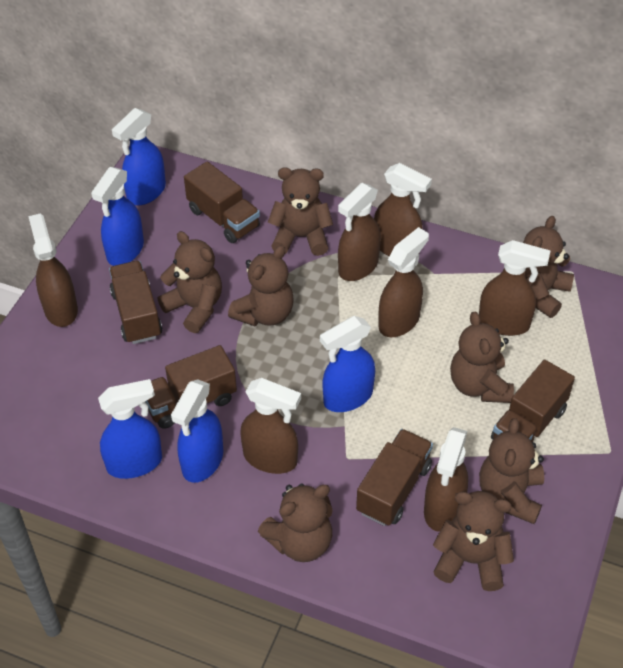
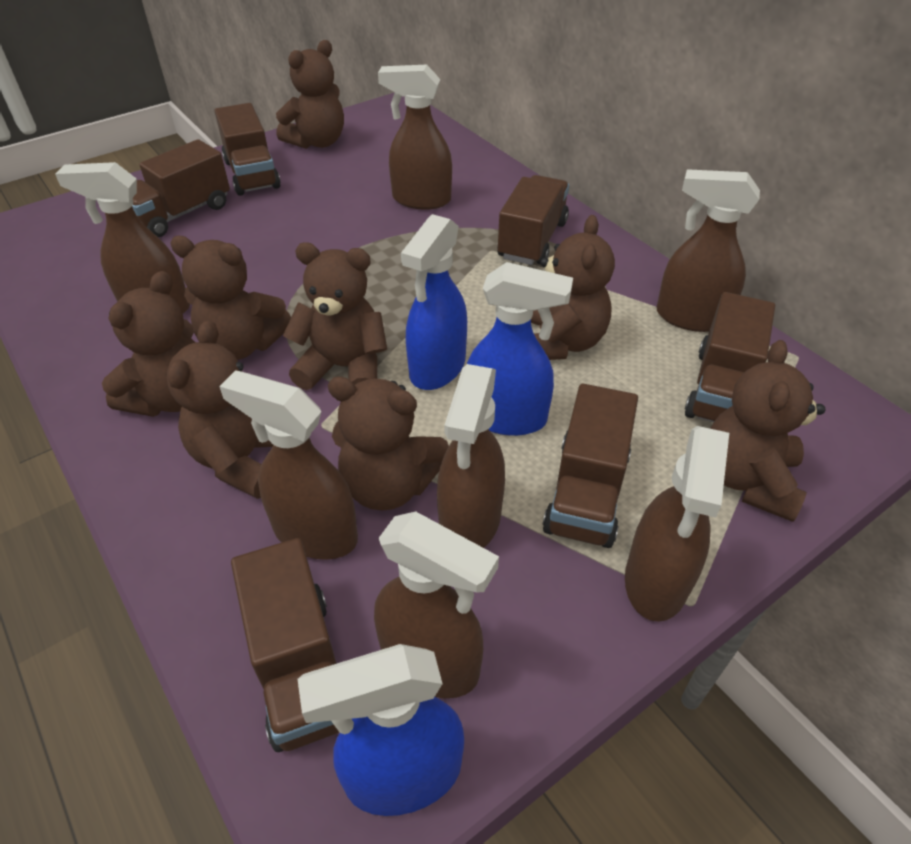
blue spray bottle: 5 -> 3
brown truck: 5 -> 6

